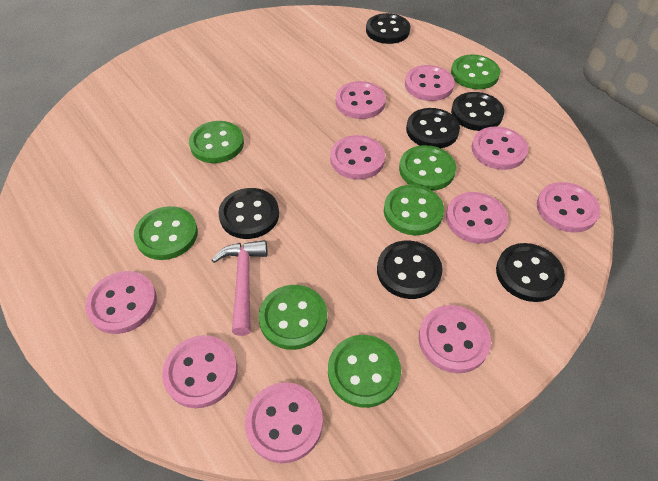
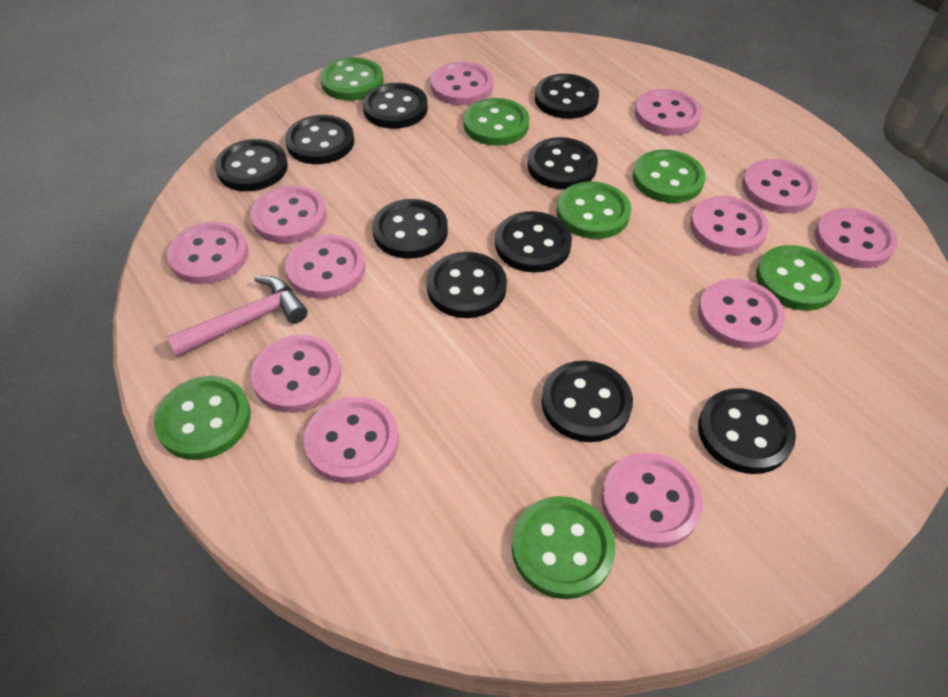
black button: 6 -> 10
pink button: 10 -> 12

